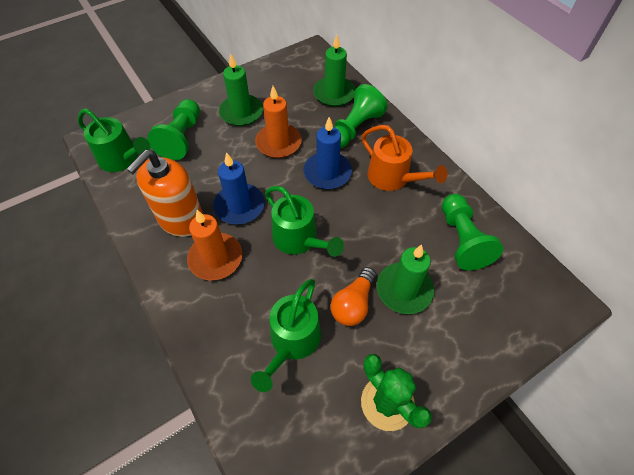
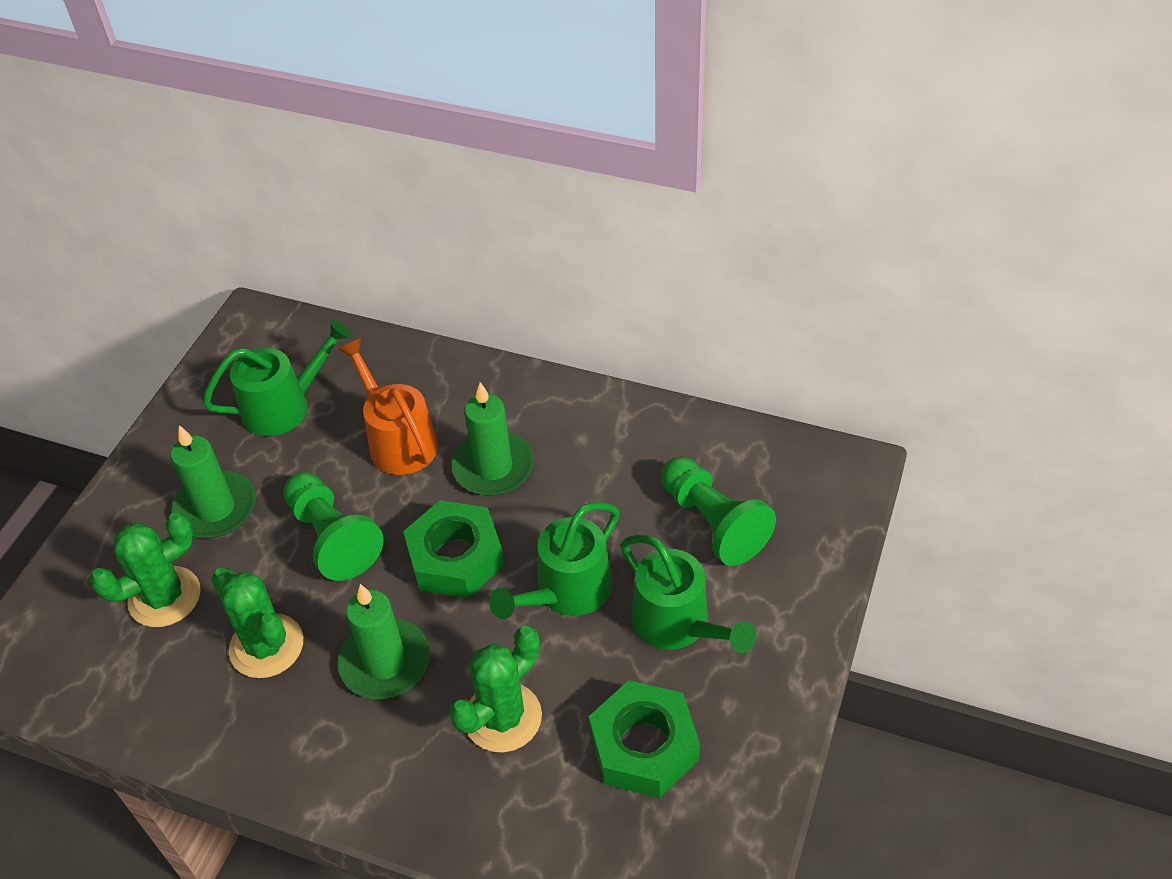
blue candle: 2 -> 0
green cactus: 1 -> 3
green nut: 0 -> 2
green pawn: 3 -> 2
orange candle: 2 -> 0
orange light bulb: 1 -> 0
orange soap dispenser: 1 -> 0

